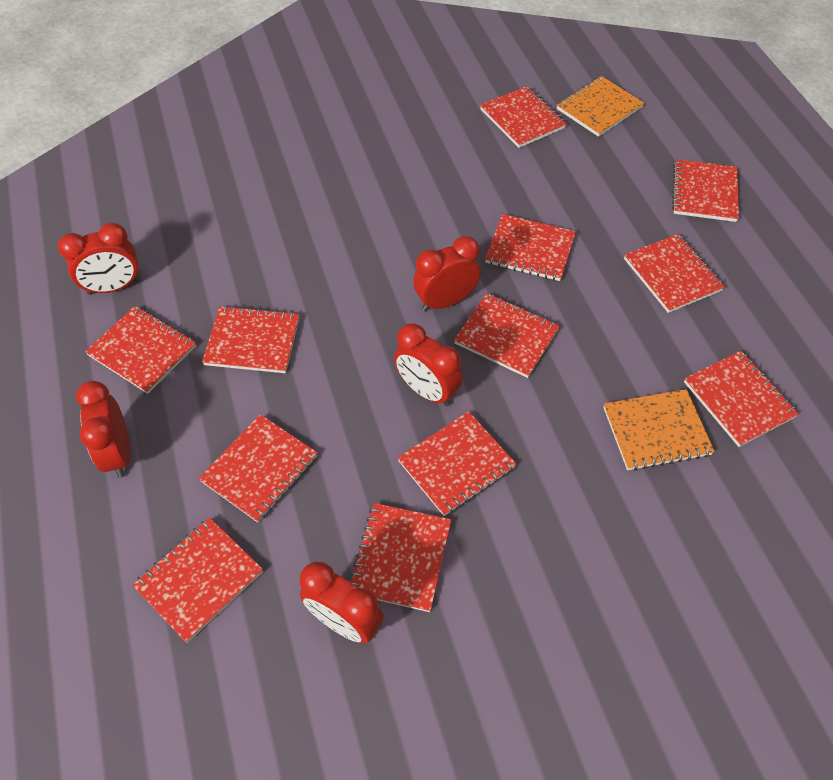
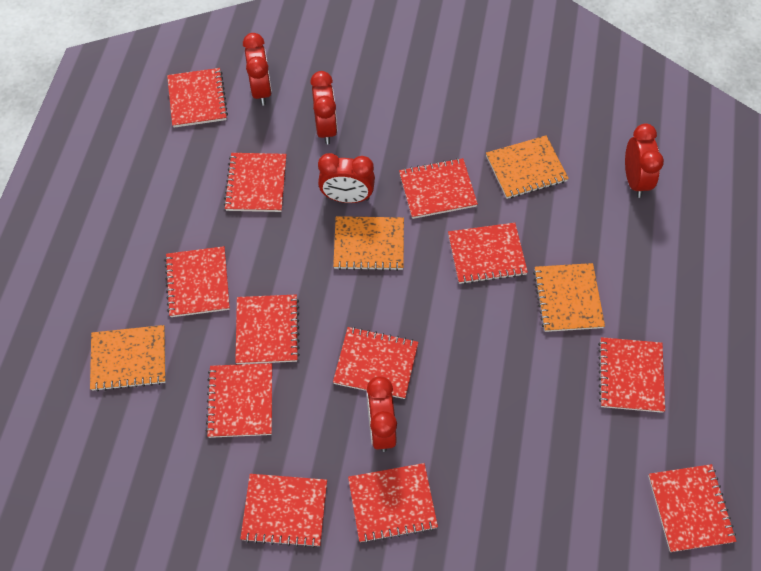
orange notebook: 2 -> 4

